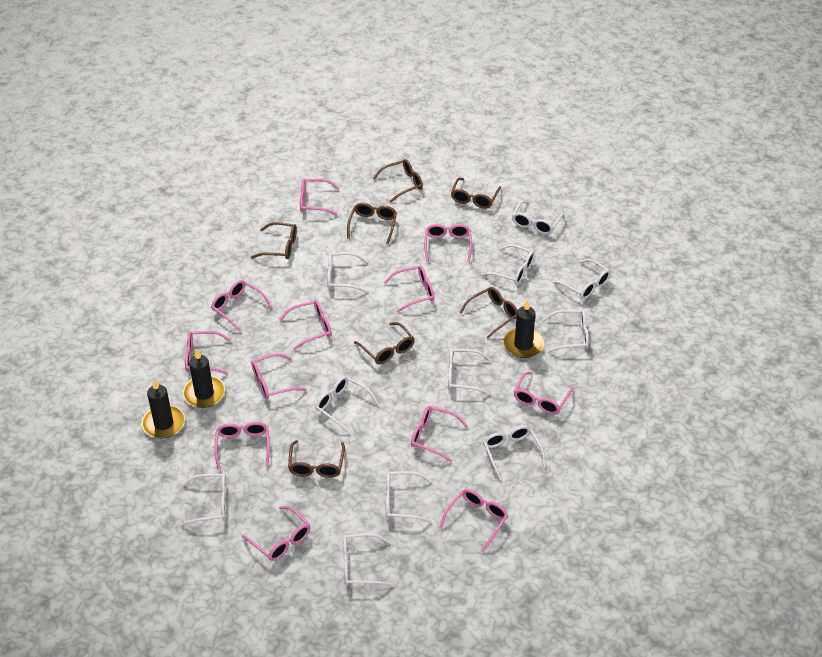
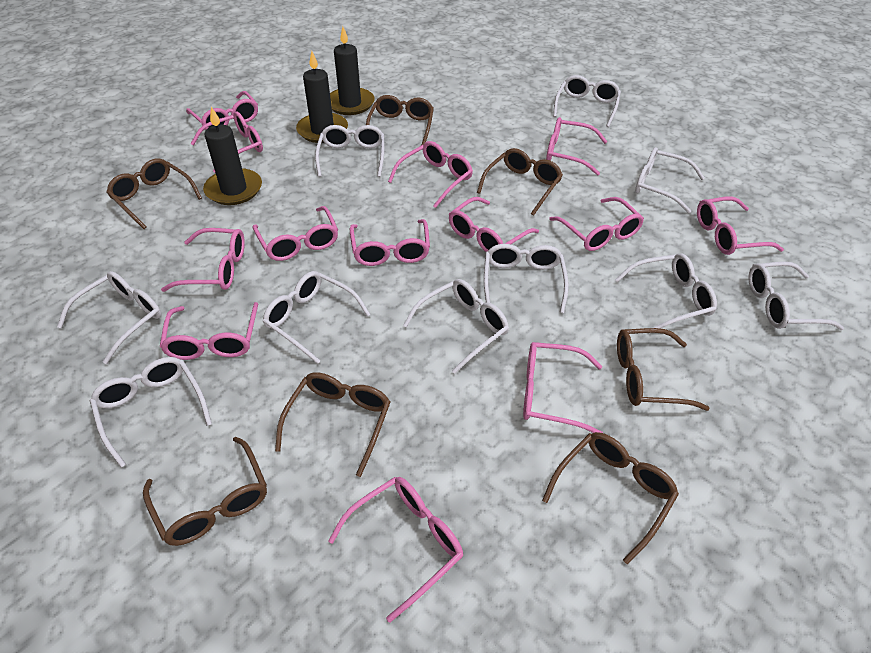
pink glasses: 12 -> 13
white glasses: 11 -> 10

